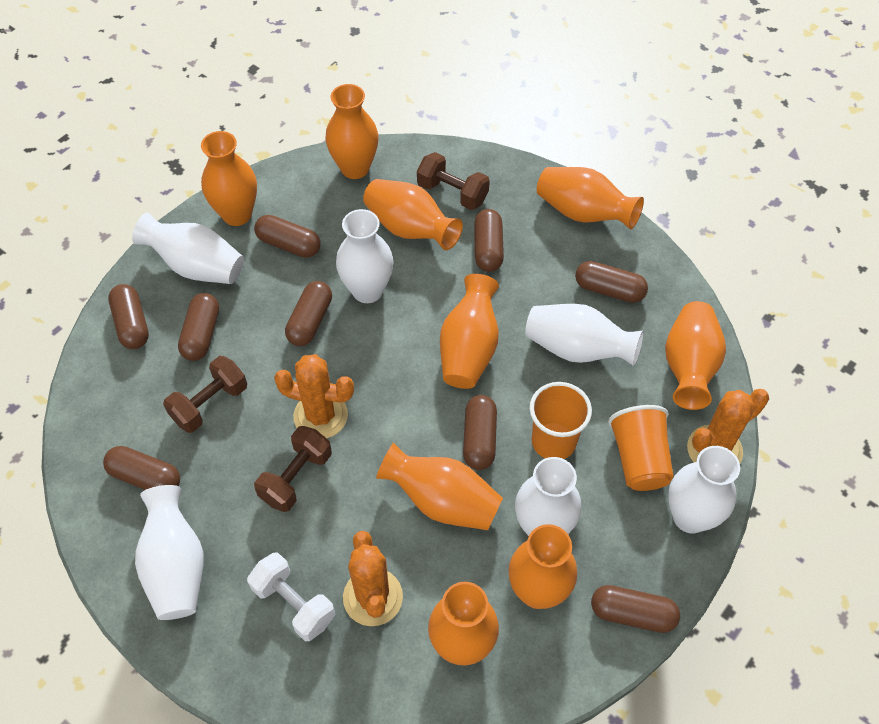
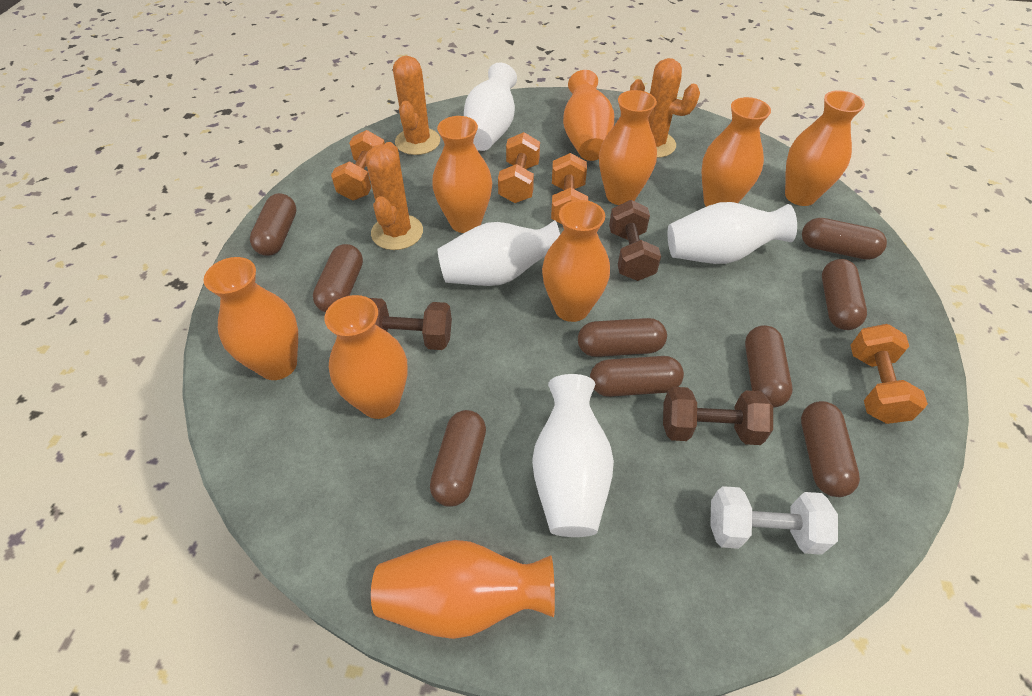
orange cup: 2 -> 0
orange dumbbell: 0 -> 4
white vase: 6 -> 4

